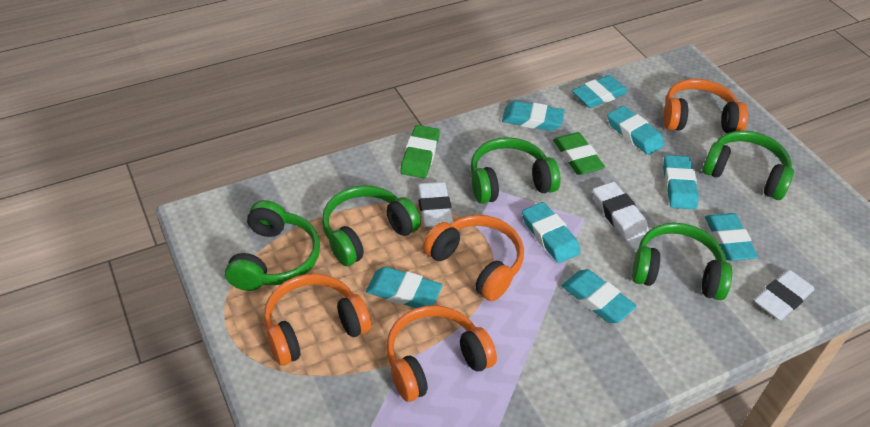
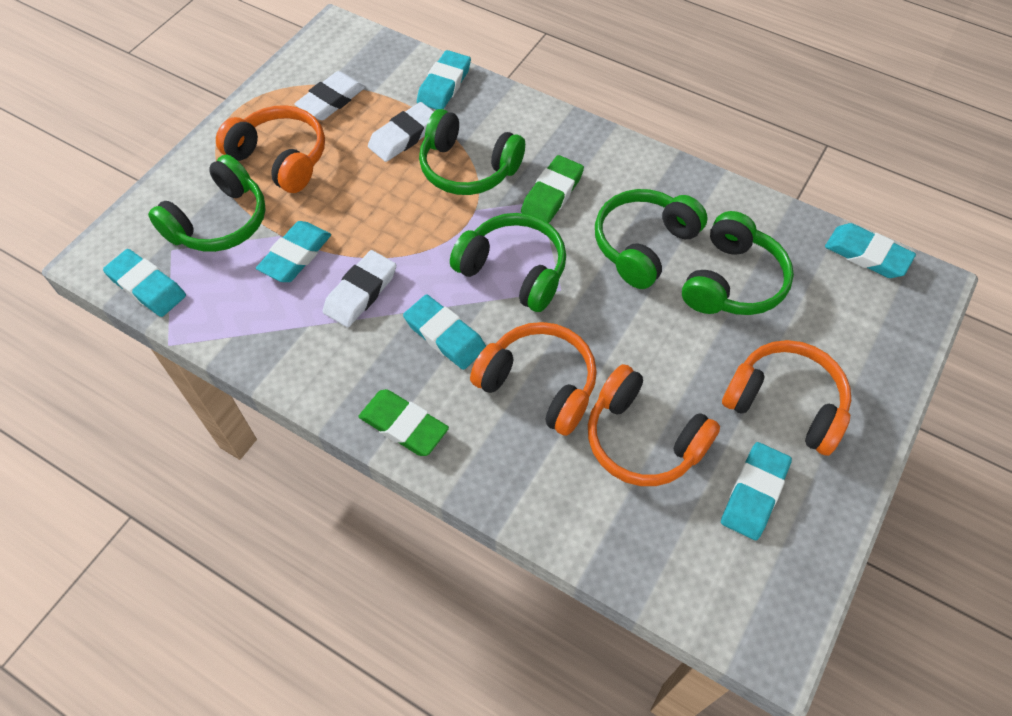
turquoise eraser: 8 -> 6

